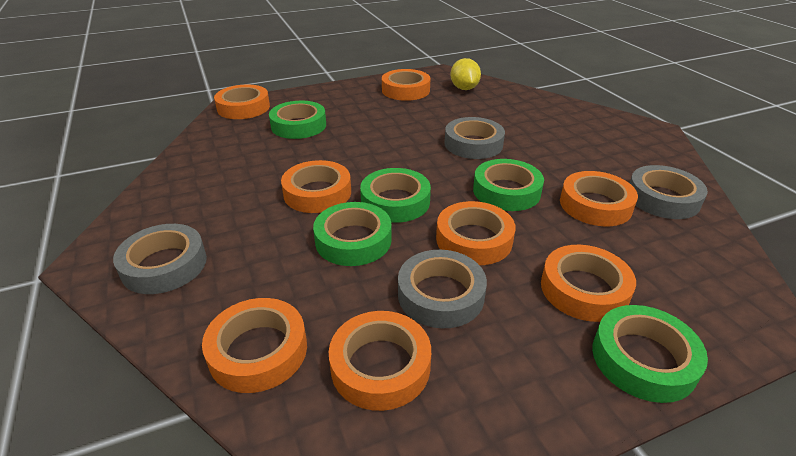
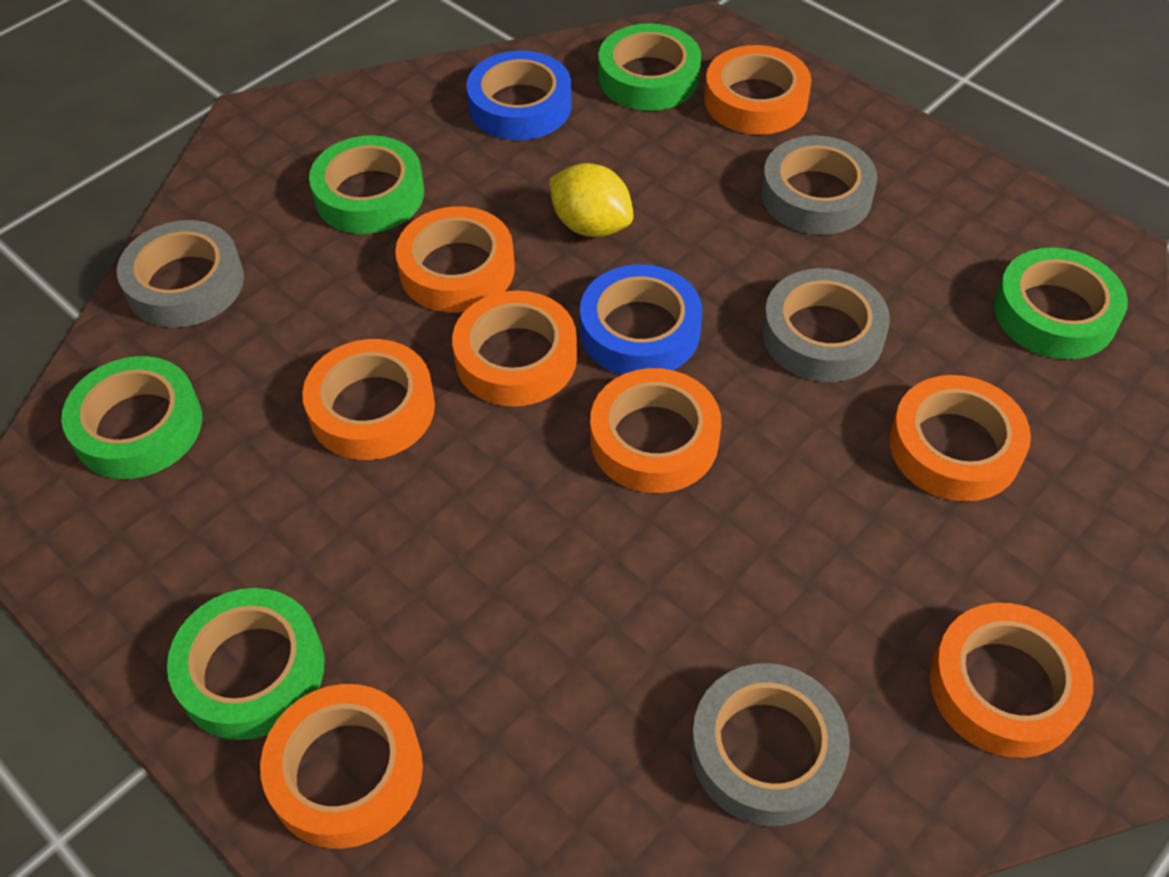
blue tape: 0 -> 2

